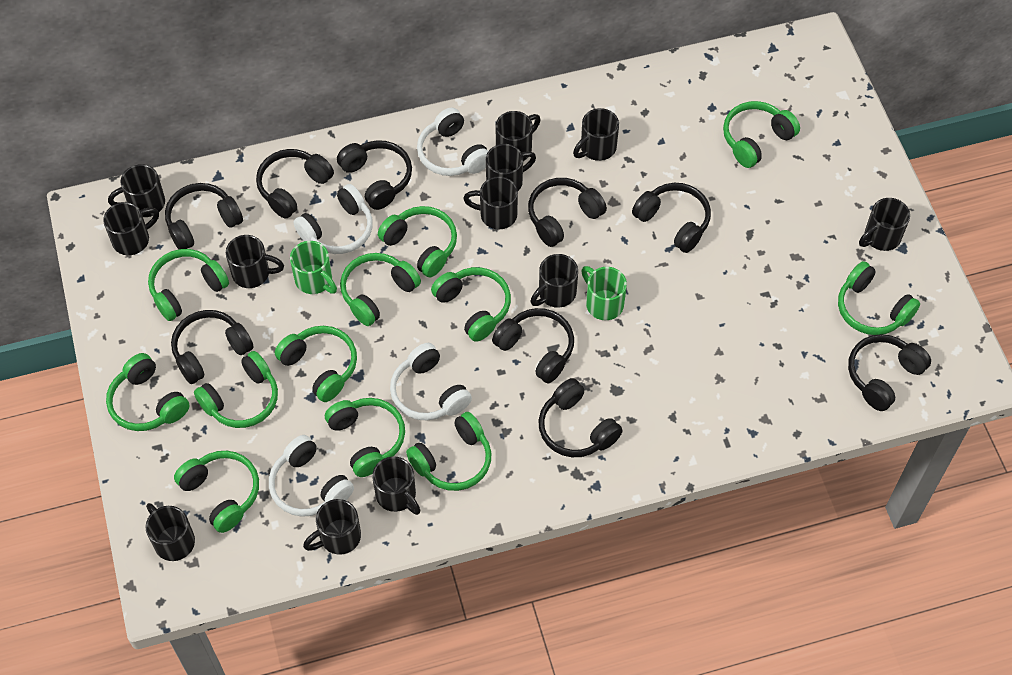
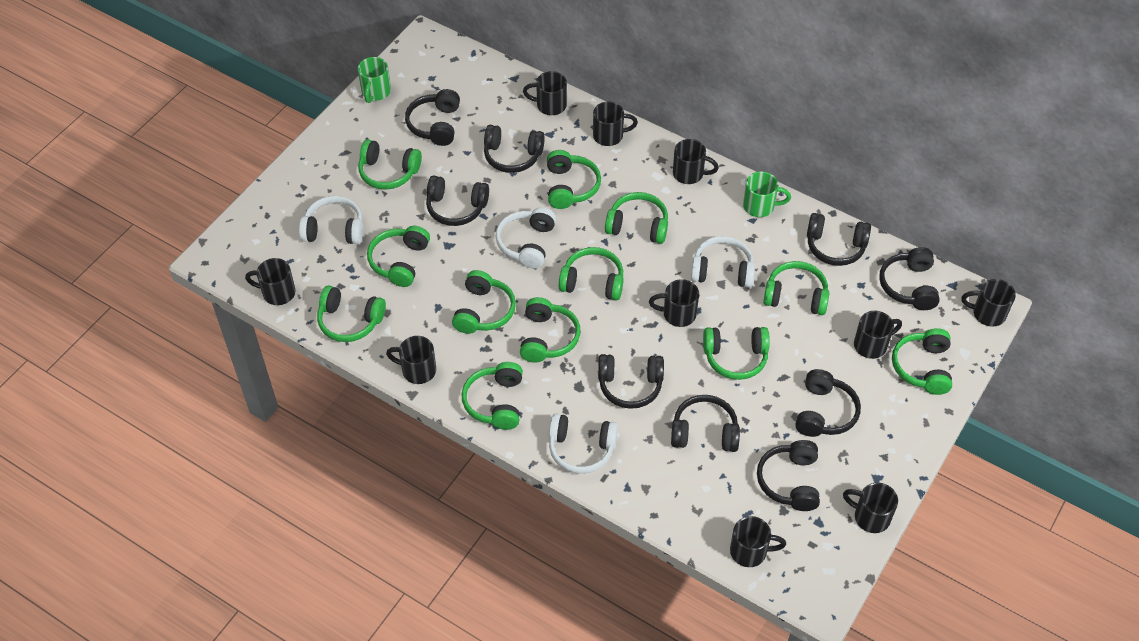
black mug: 12 -> 10

